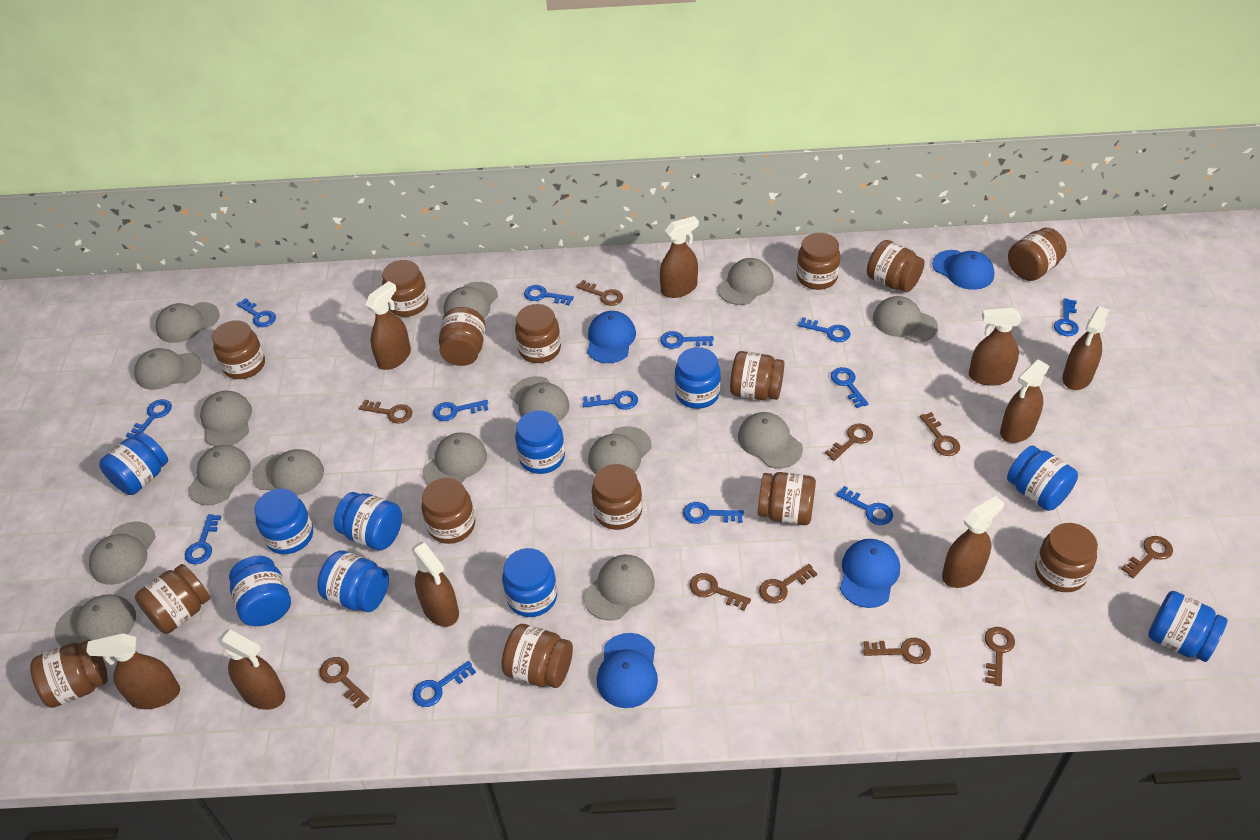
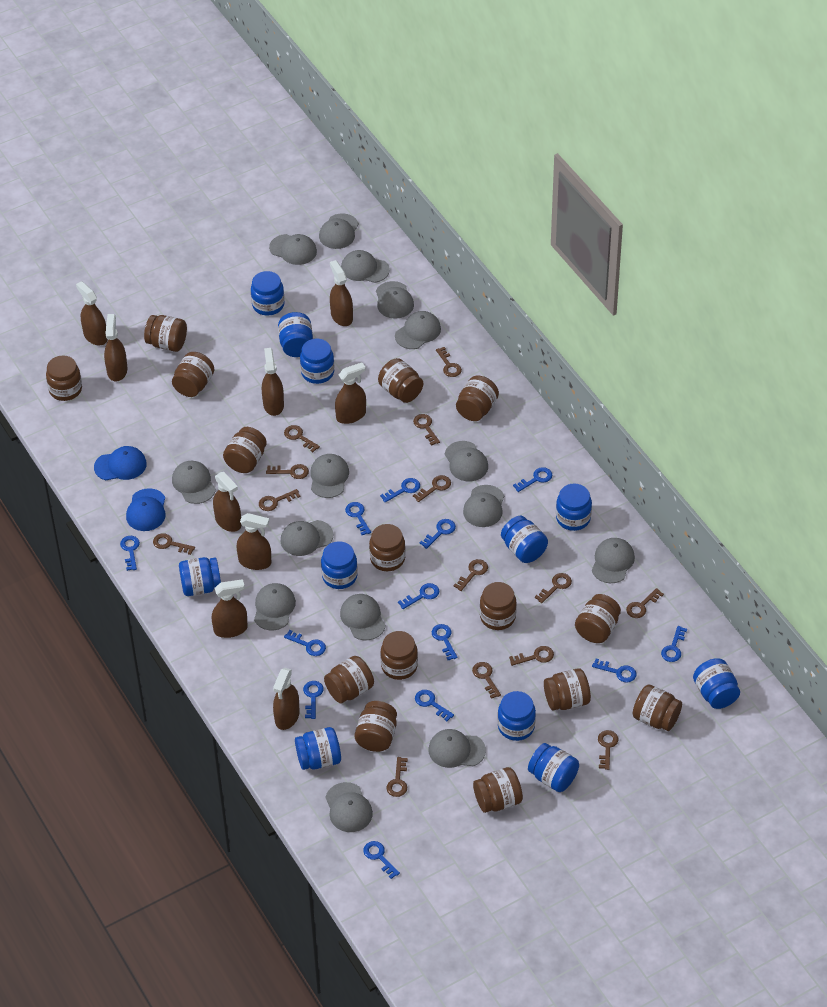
blue cap: 4 -> 2
blue jar: 10 -> 11
brown key: 10 -> 14

